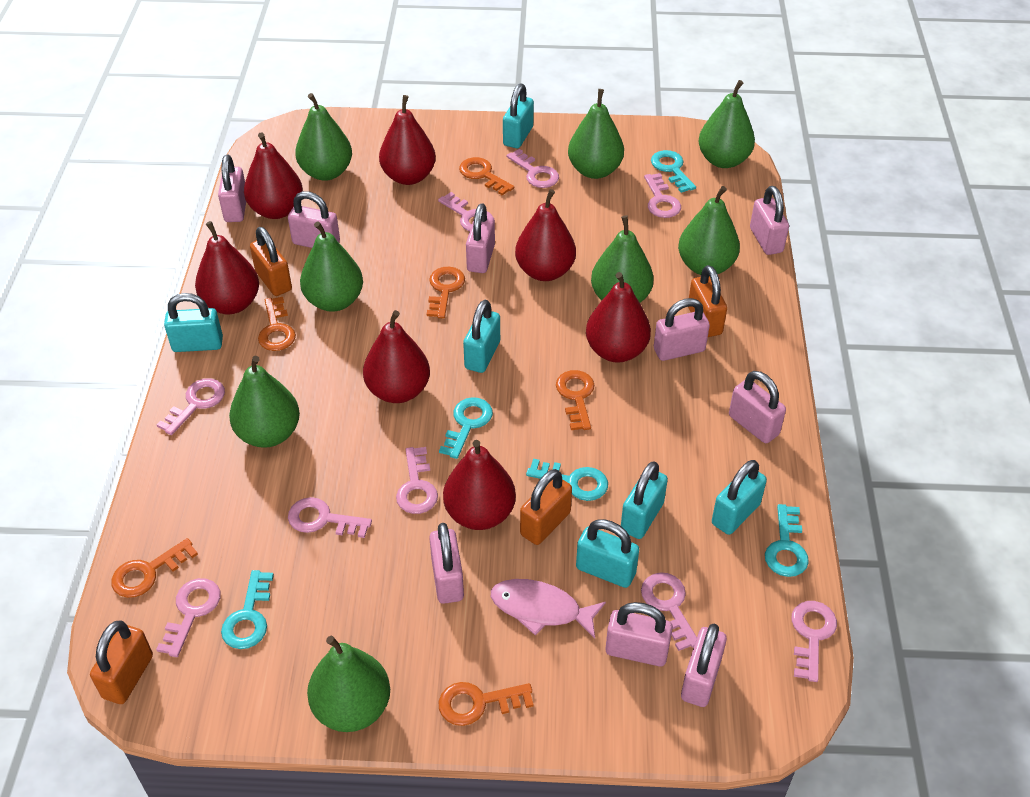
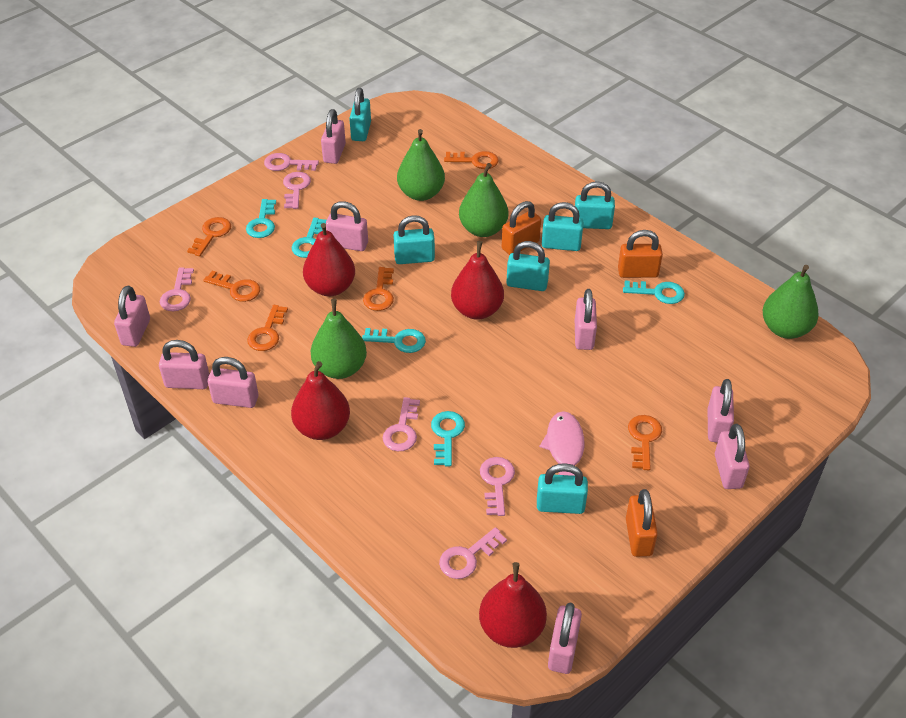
green pear: 8 -> 4
orange padlock: 4 -> 3
pink key: 9 -> 6
red pear: 7 -> 4

